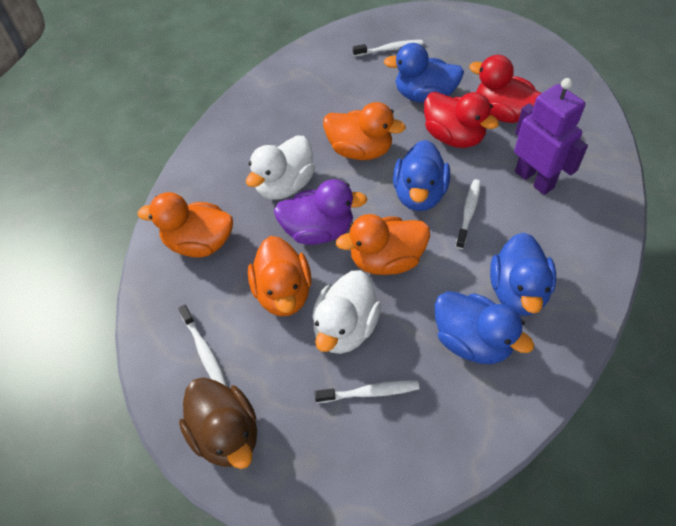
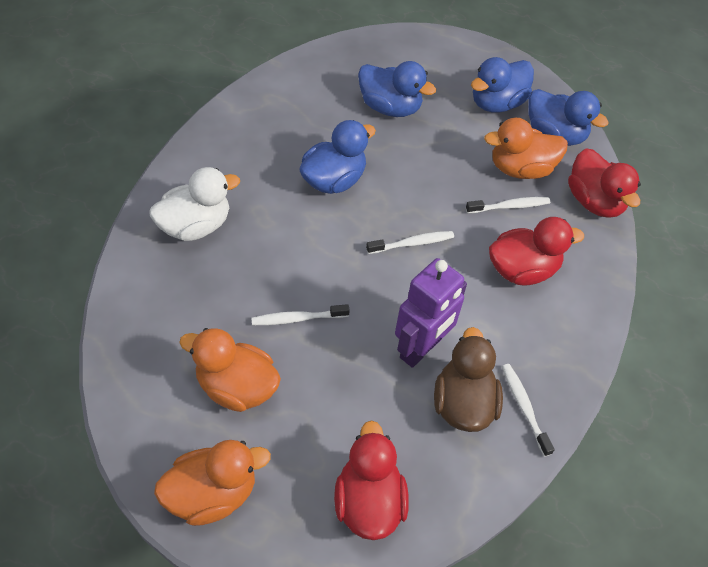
orange duck: 4 -> 3
purple duck: 1 -> 0
red duck: 2 -> 3
white duck: 2 -> 1

